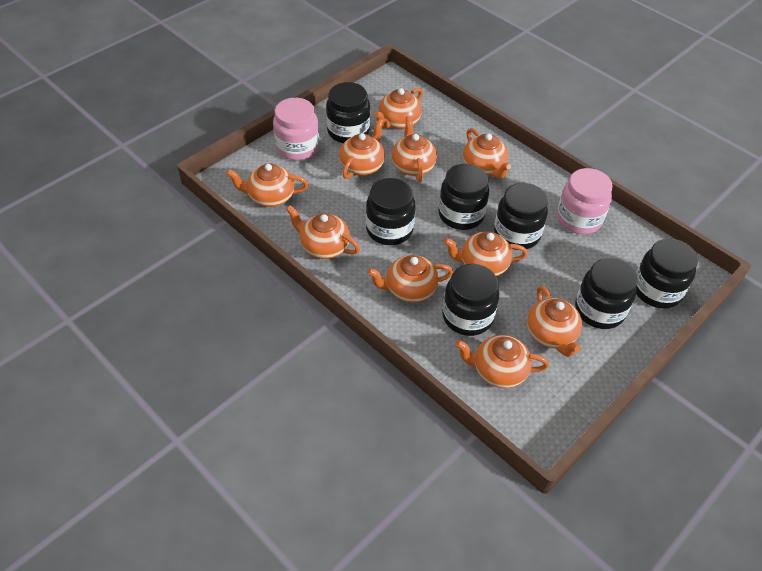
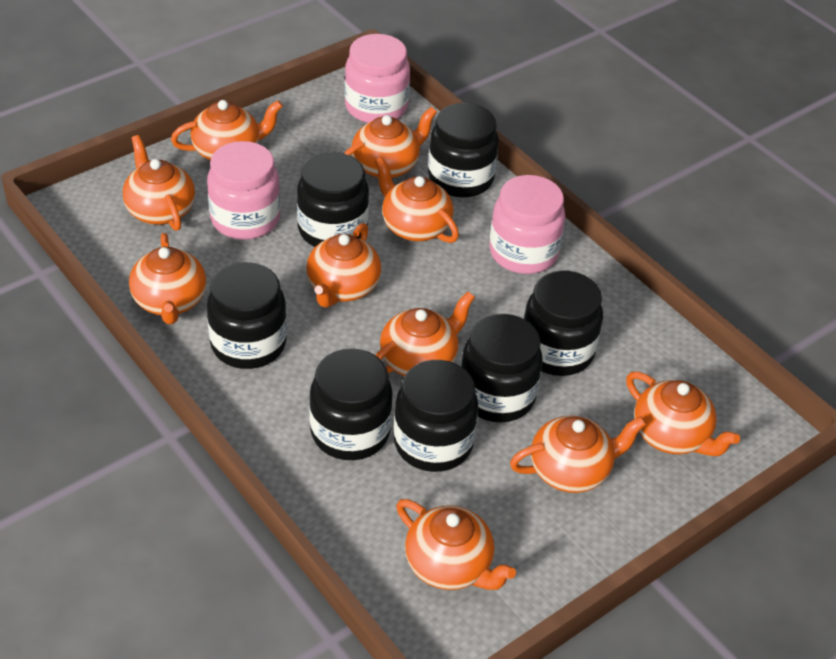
pink jar: 2 -> 3

